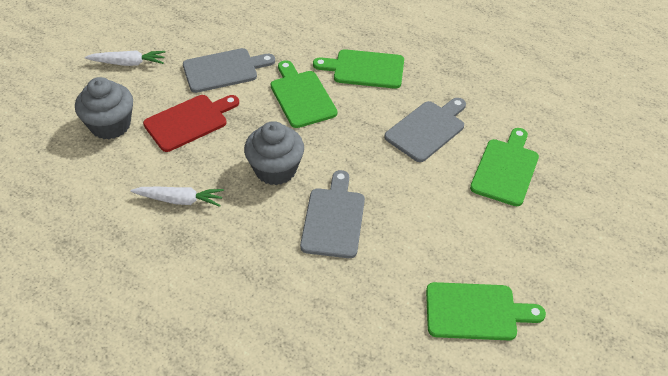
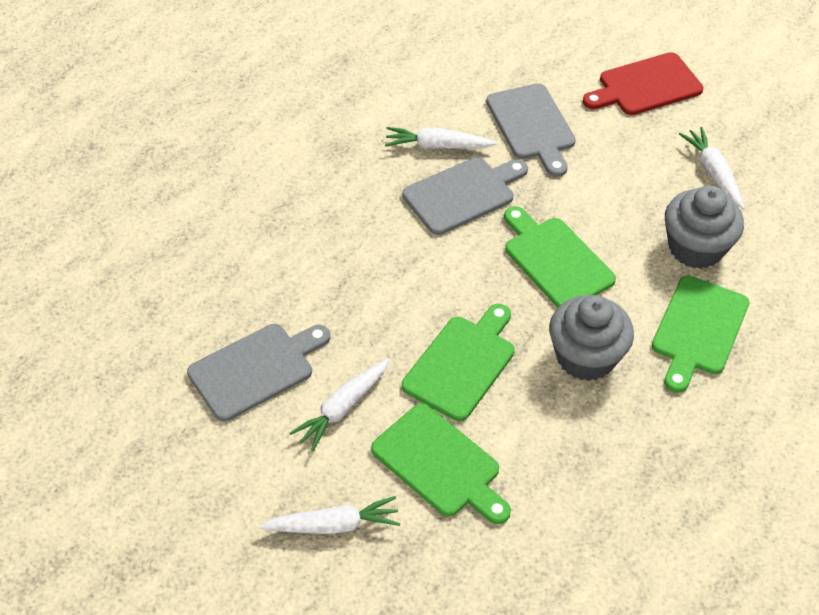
white carrot: 2 -> 4

